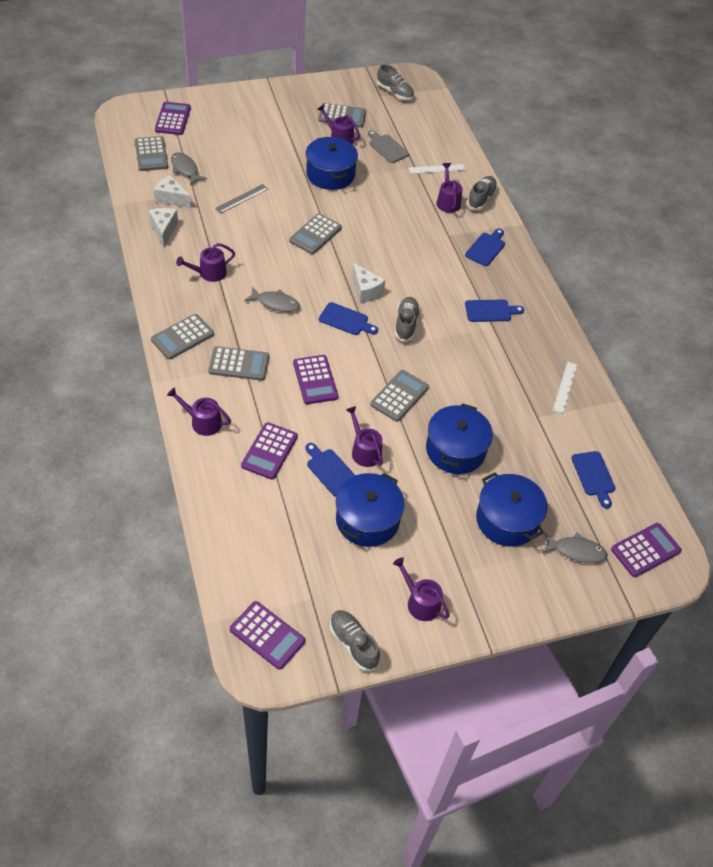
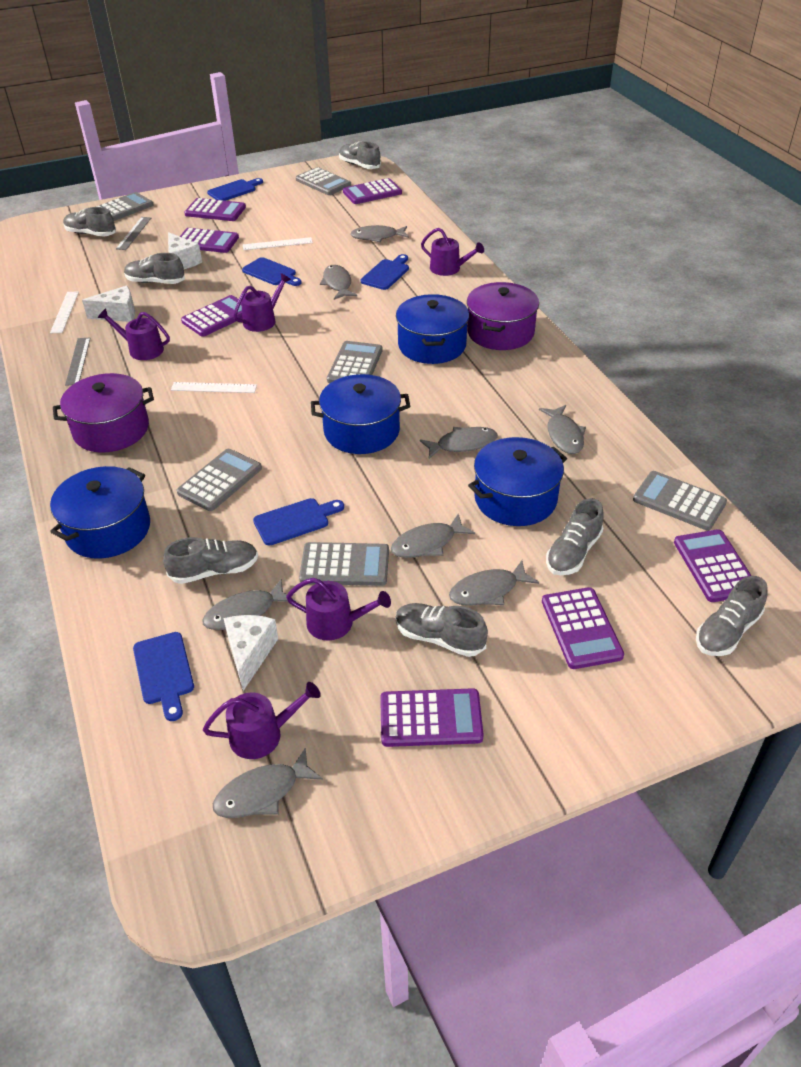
grey cutting board: 1 -> 0
grey fish: 3 -> 8
grey ruler: 1 -> 2
grey shoe: 4 -> 7
purple calculator: 5 -> 7
purple pot: 0 -> 2
purple watering can: 6 -> 5
white ruler: 2 -> 3

